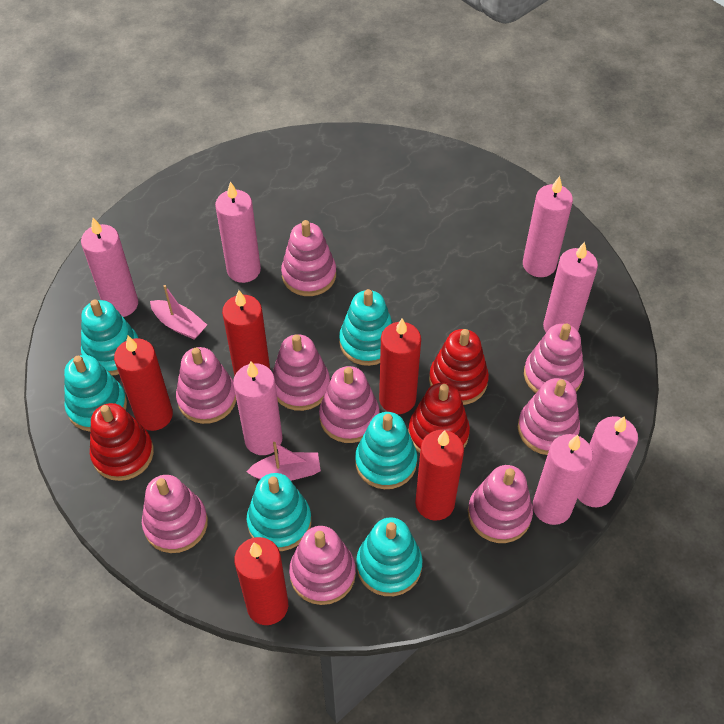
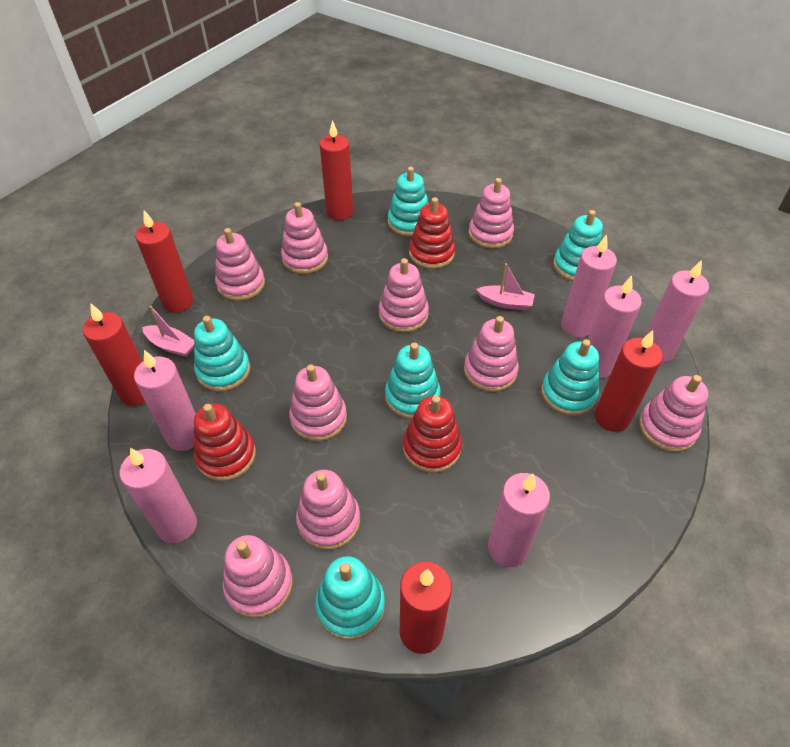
pink candle: 7 -> 6

